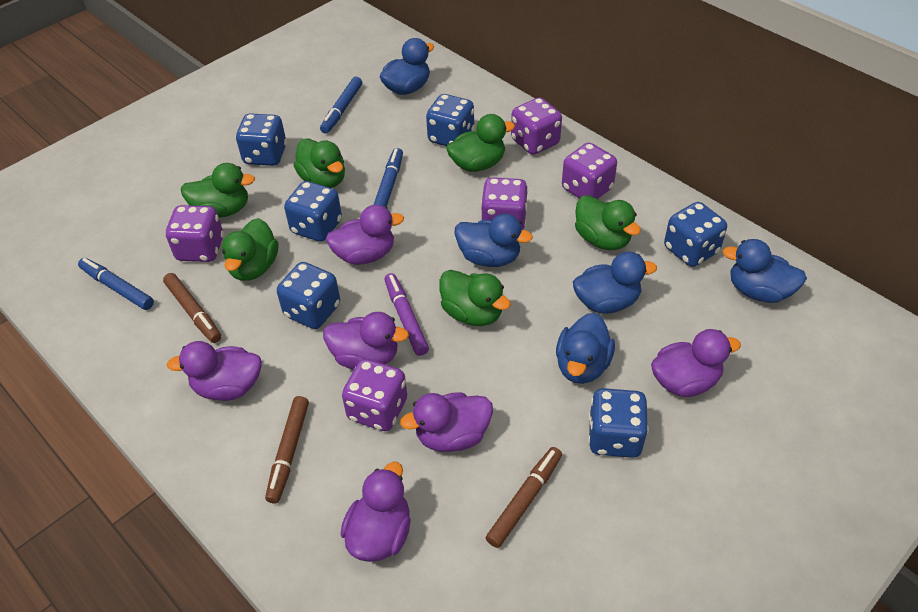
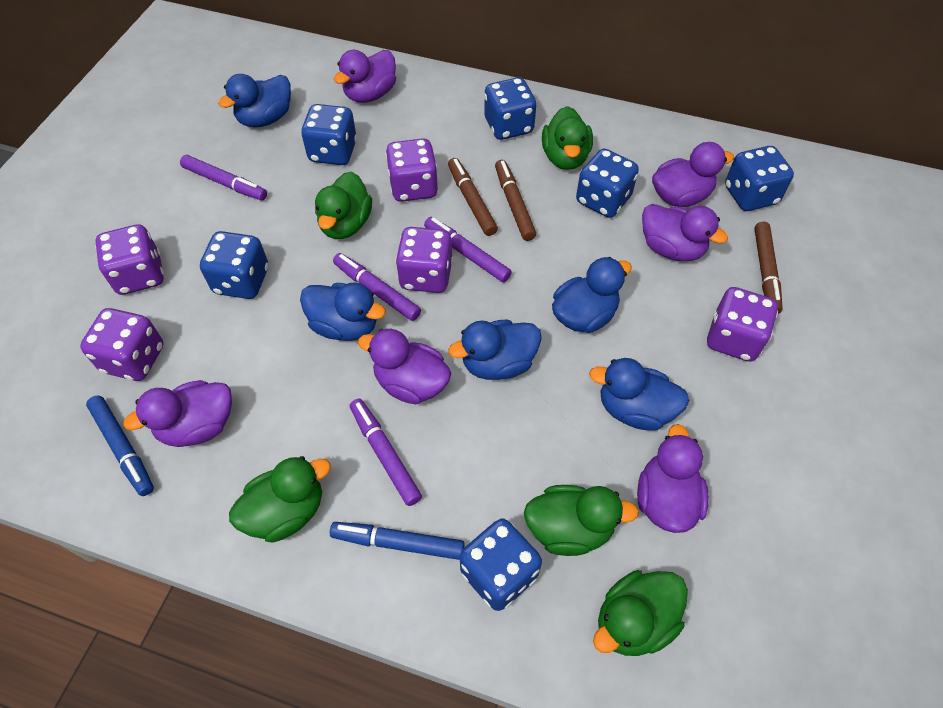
blue marker: 3 -> 2
green duck: 6 -> 5
purple marker: 1 -> 4

